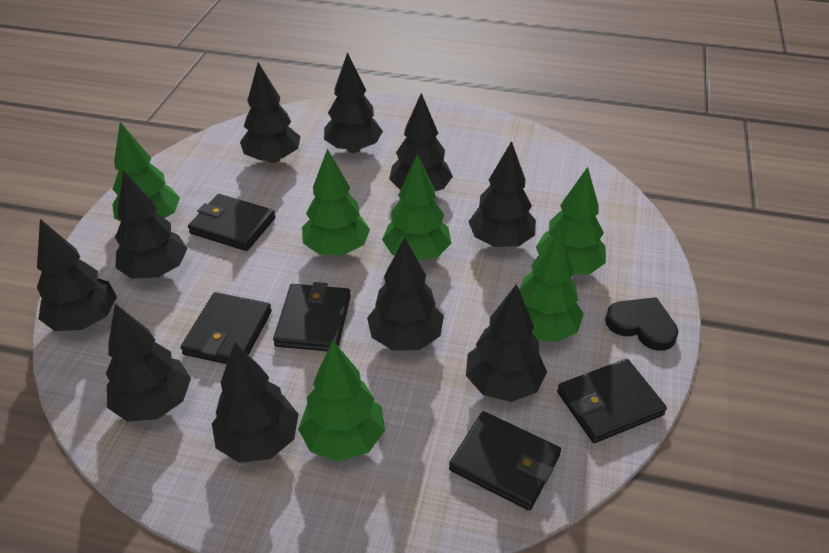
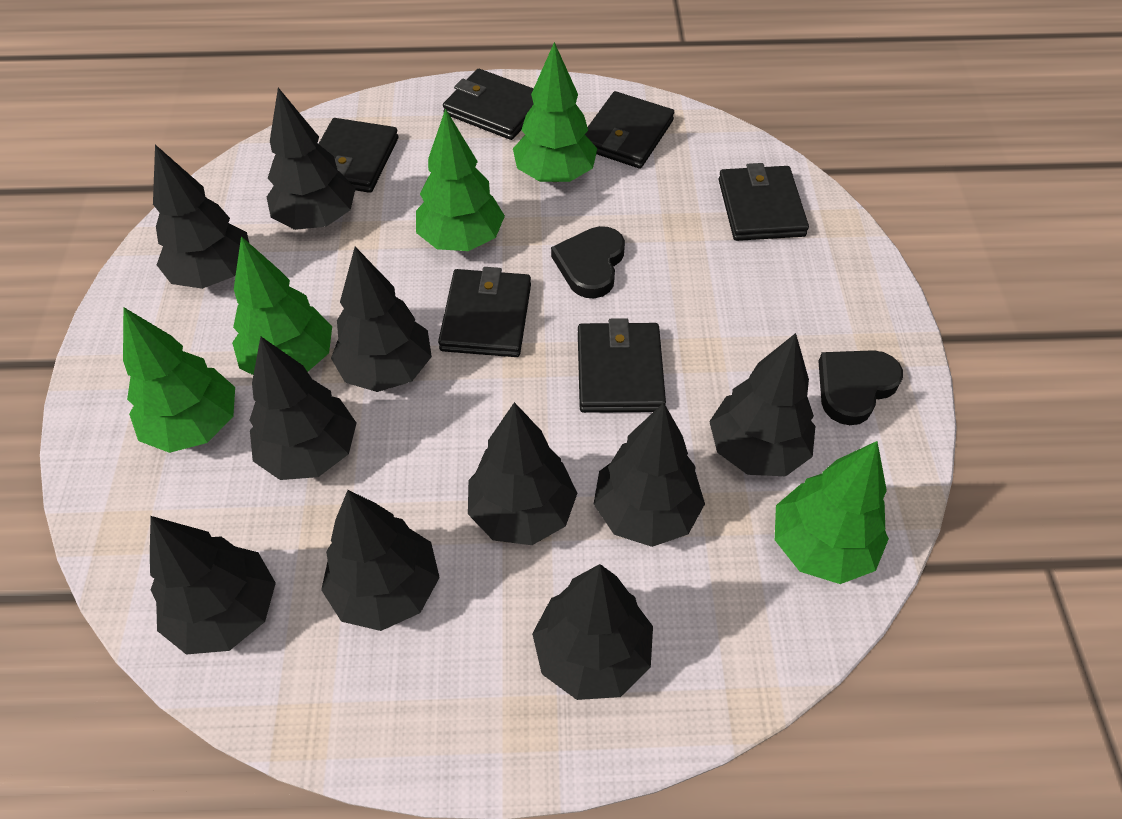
black heart: 1 -> 2
black wallet: 5 -> 6
green tree: 6 -> 5

